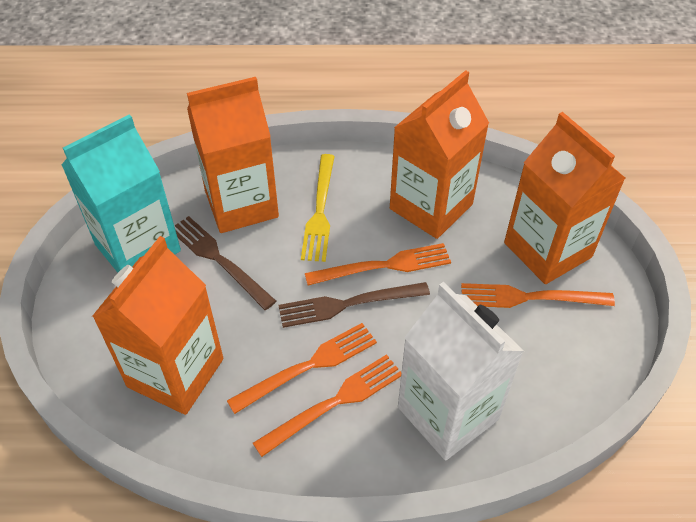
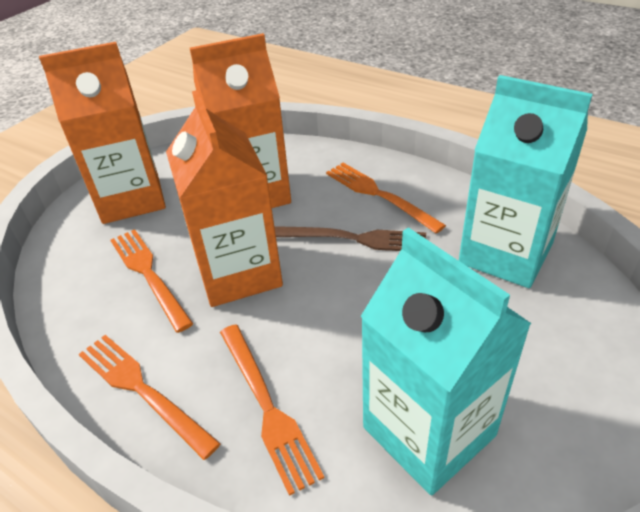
brown fork: 2 -> 1
orange carton: 4 -> 3
turquoise carton: 1 -> 2
white carton: 1 -> 0
yellow fork: 1 -> 0

